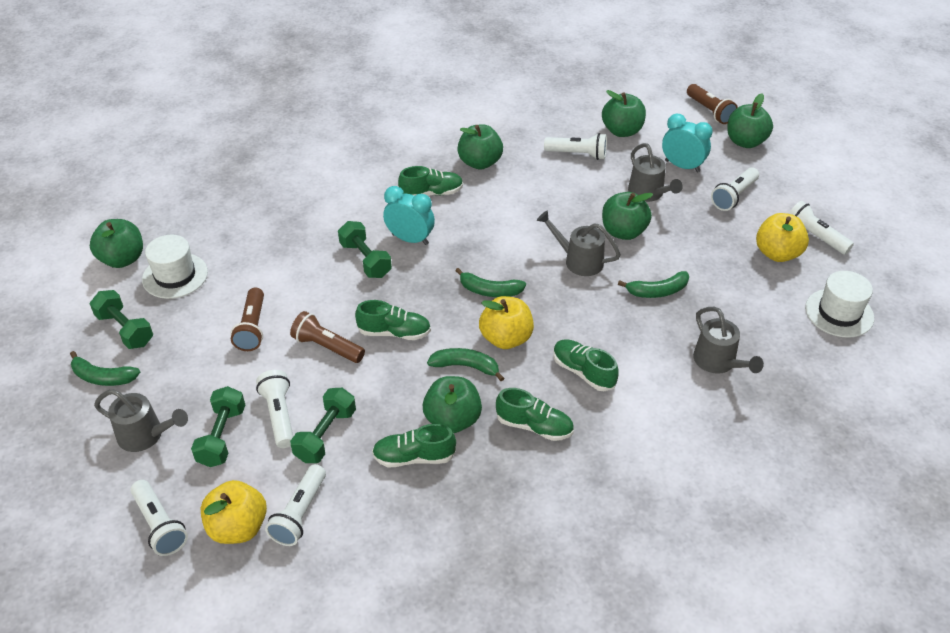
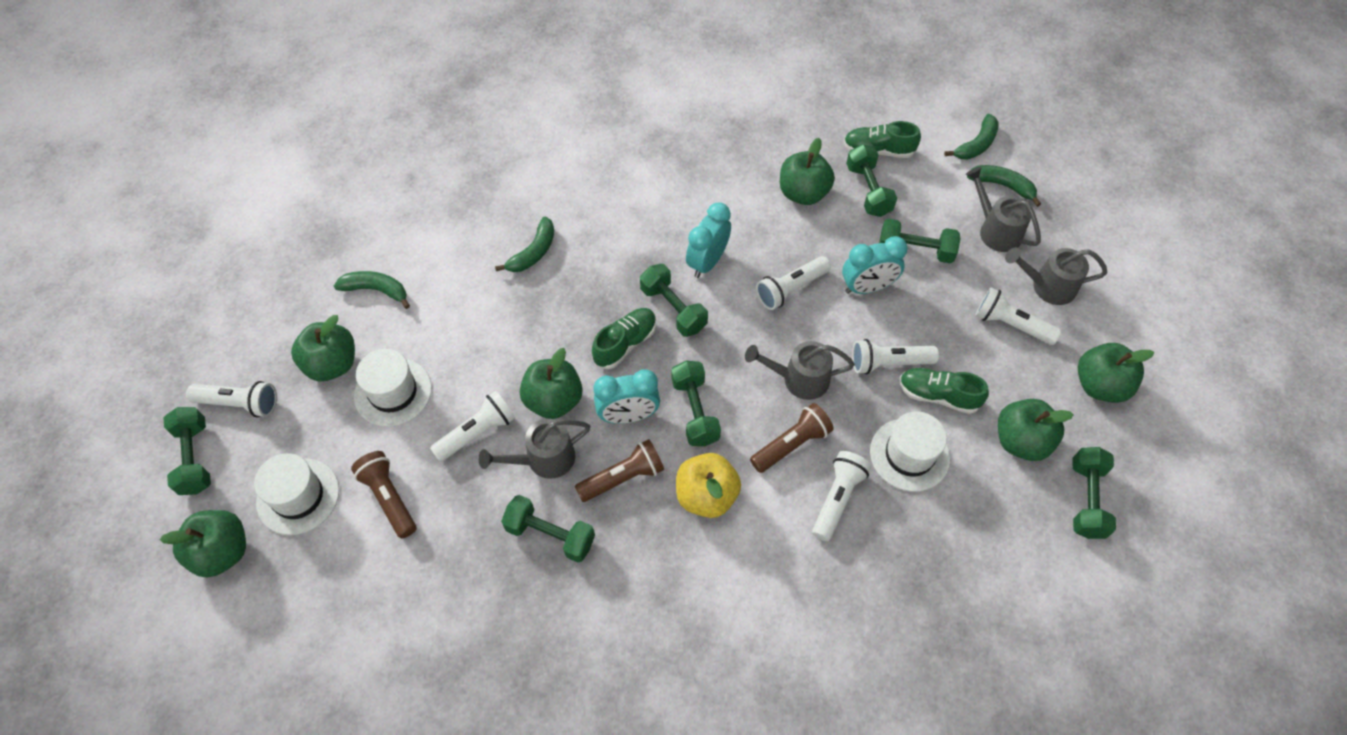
green dumbbell: 4 -> 7
green shoe: 5 -> 3
turquoise clock: 2 -> 3
white hat: 2 -> 3
yellow apple: 3 -> 1

